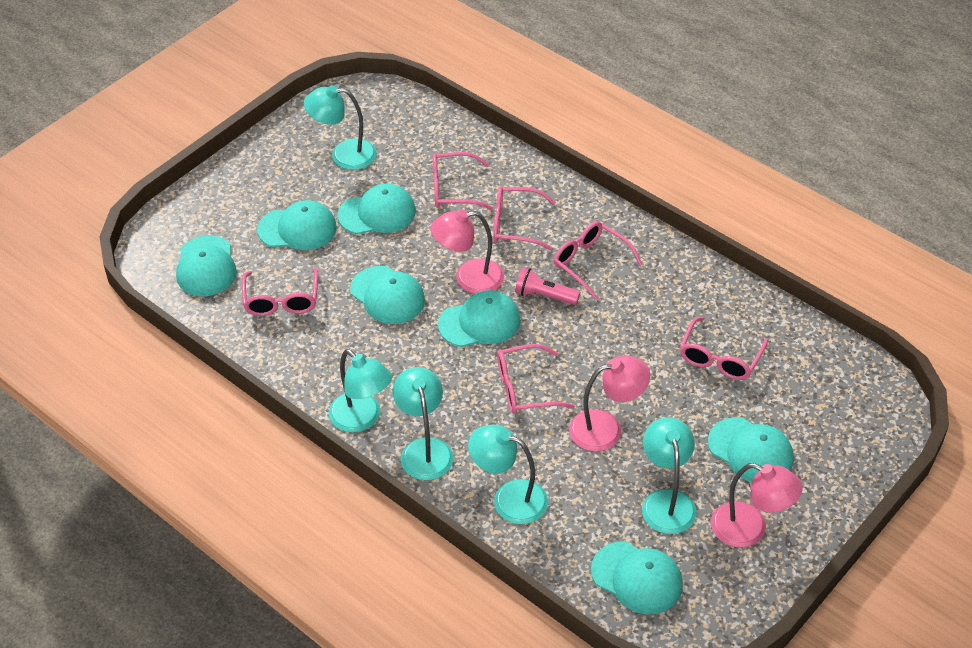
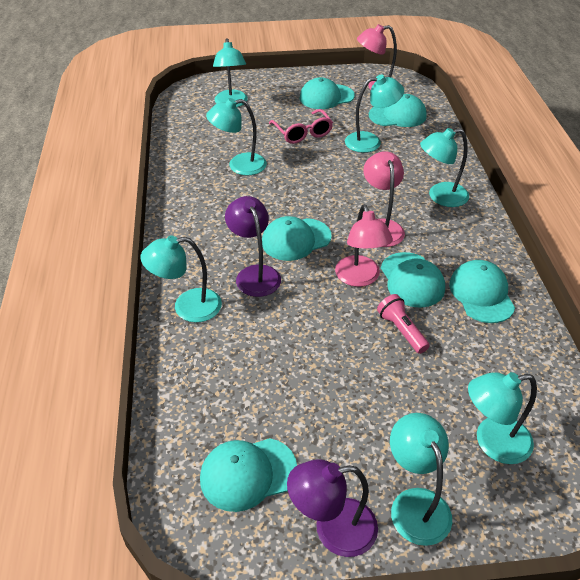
pink glasses: 6 -> 1
purple lamp: 0 -> 2
turquoise cap: 7 -> 6
turquoise lamp: 5 -> 7

